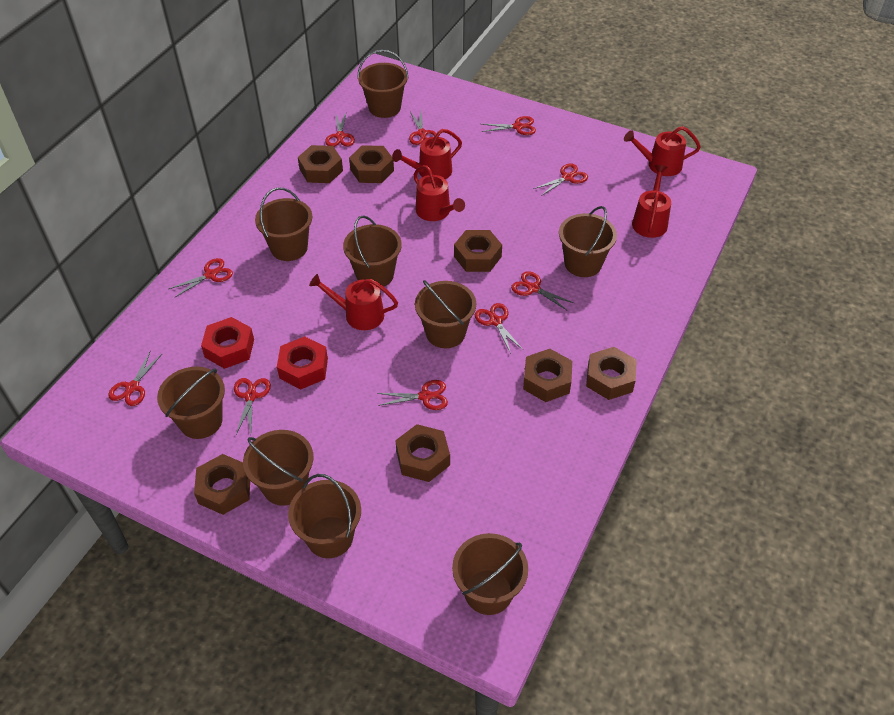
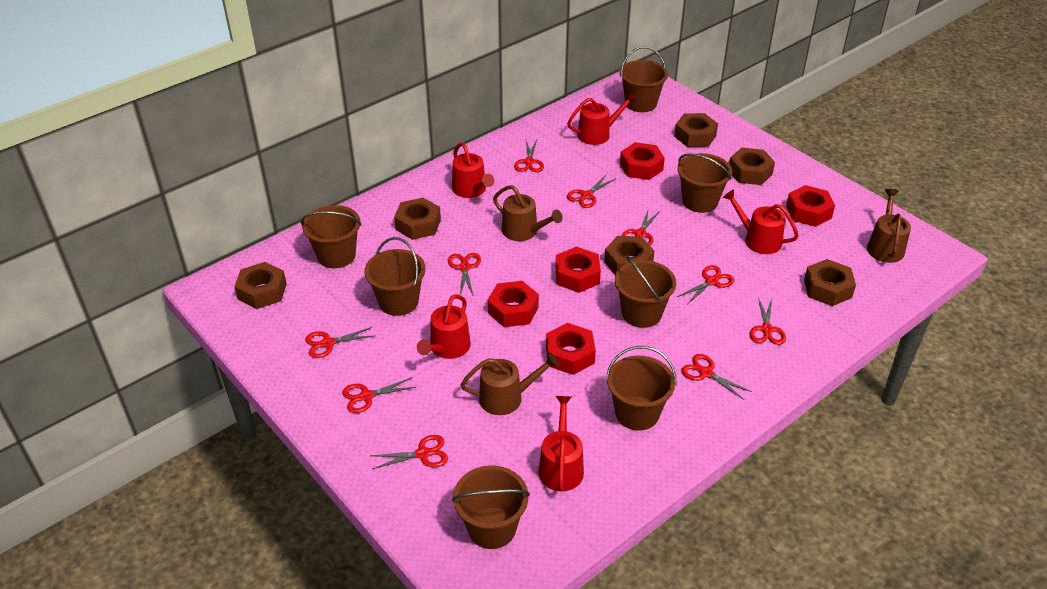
brown bucket: 9 -> 7
brown nut: 7 -> 6
brown watering can: 0 -> 3
red nut: 2 -> 5

